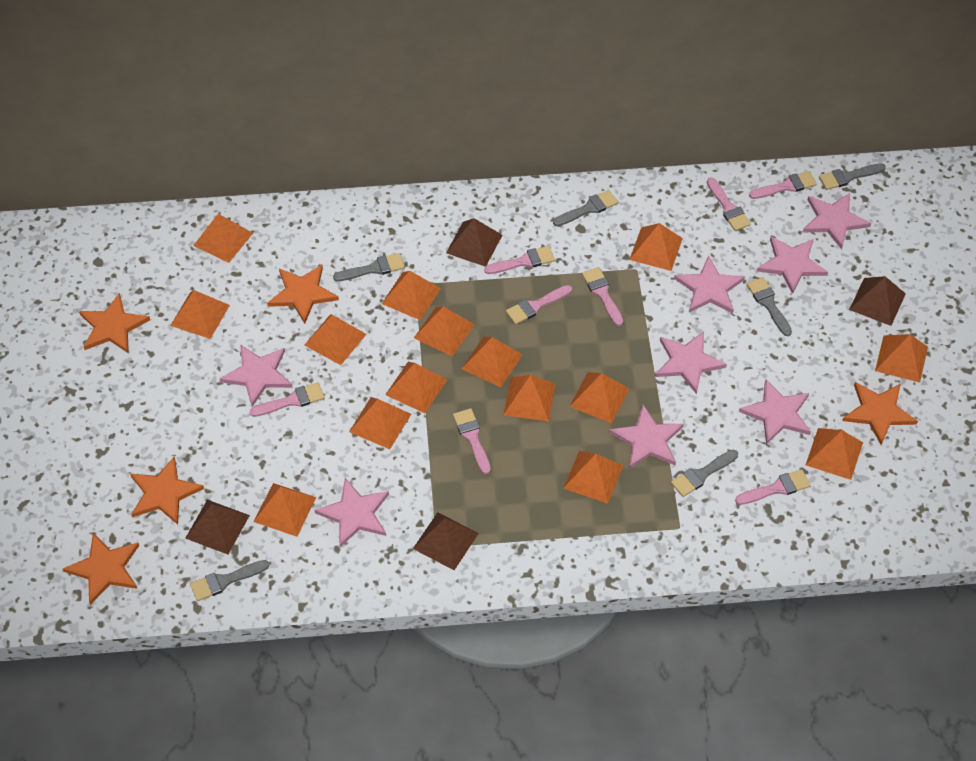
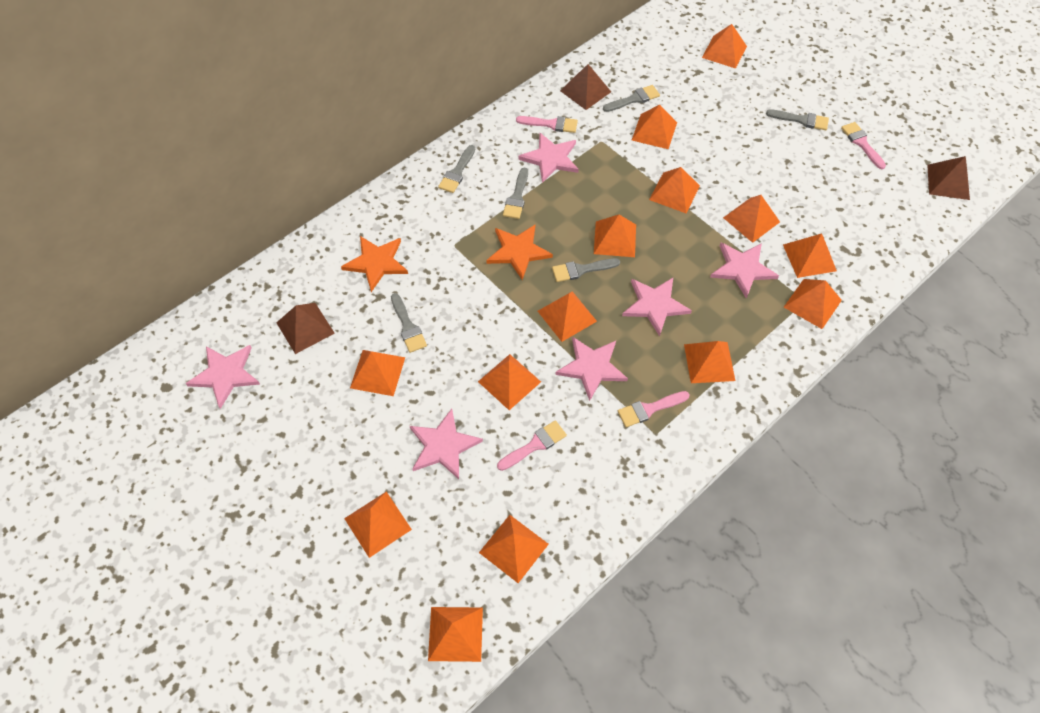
brown pyramid: 4 -> 3
orange pyramid: 15 -> 14
orange star: 5 -> 2
pink brush: 8 -> 4
pink star: 8 -> 6

